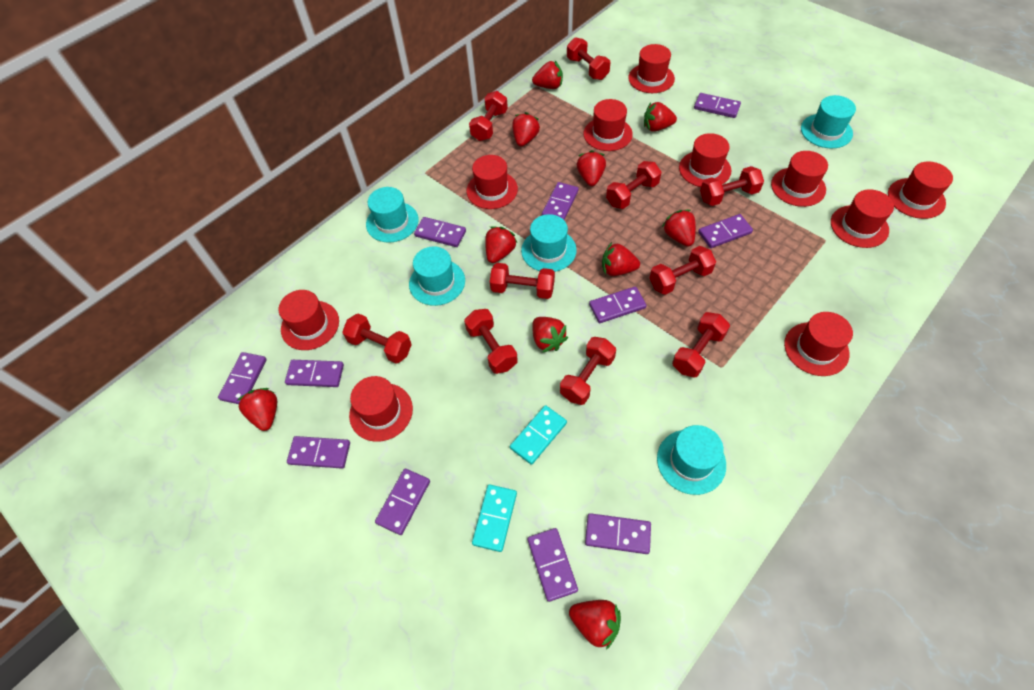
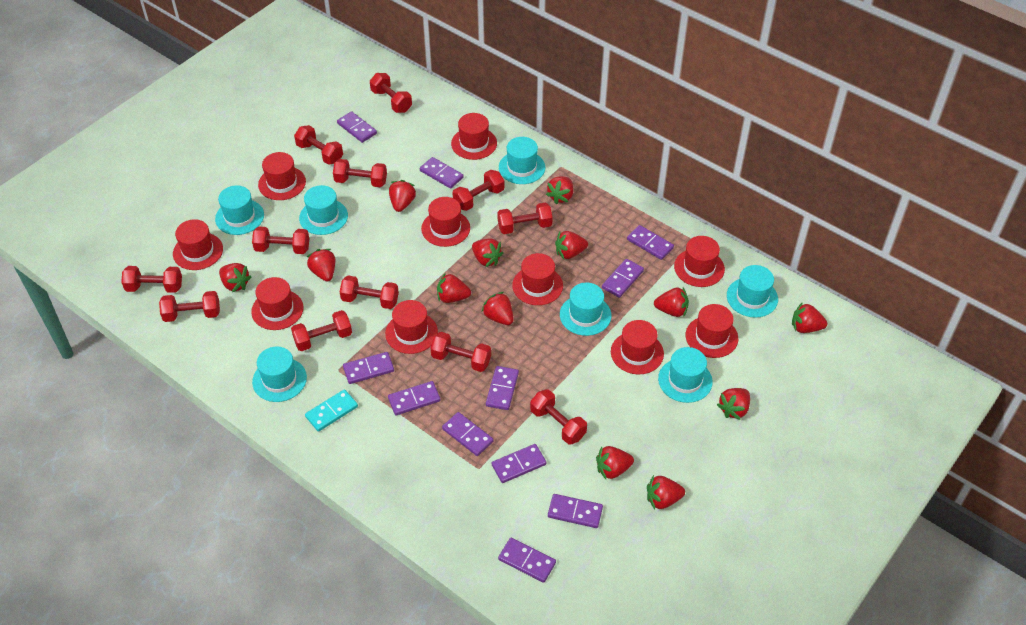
red dumbbell: 10 -> 12
red strawberry: 10 -> 13
turquoise domino: 2 -> 1
turquoise hat: 5 -> 7

